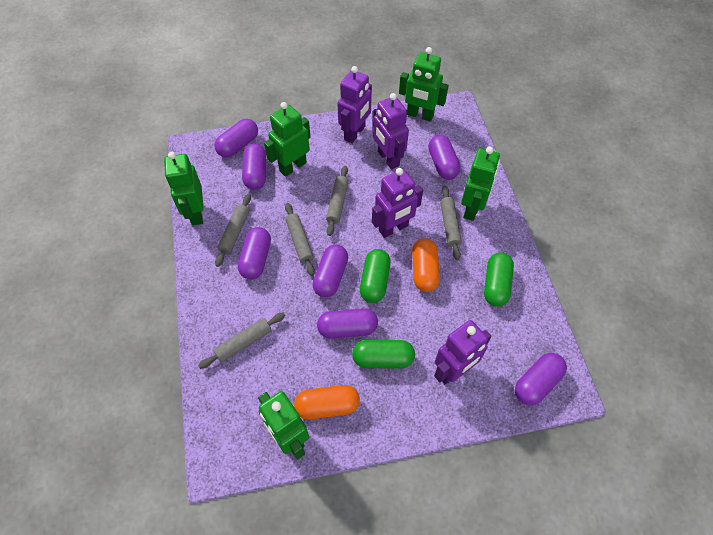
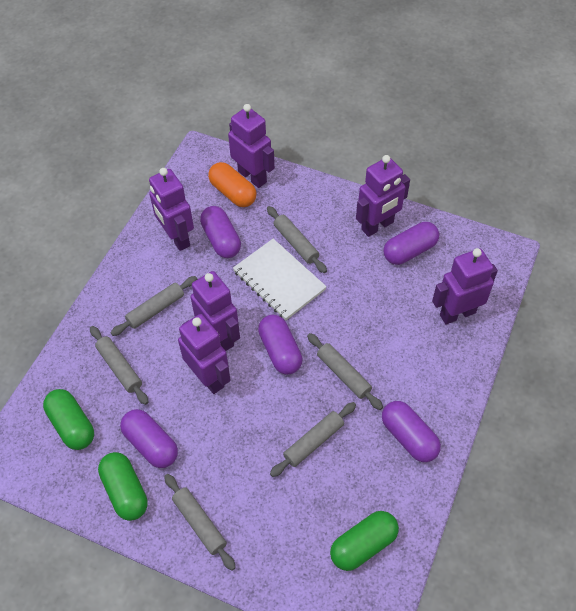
green robot: 5 -> 0
grey rolling pin: 5 -> 6
orange capsule: 2 -> 1
purple capsule: 7 -> 5
purple robot: 4 -> 6
white notebook: 0 -> 1

